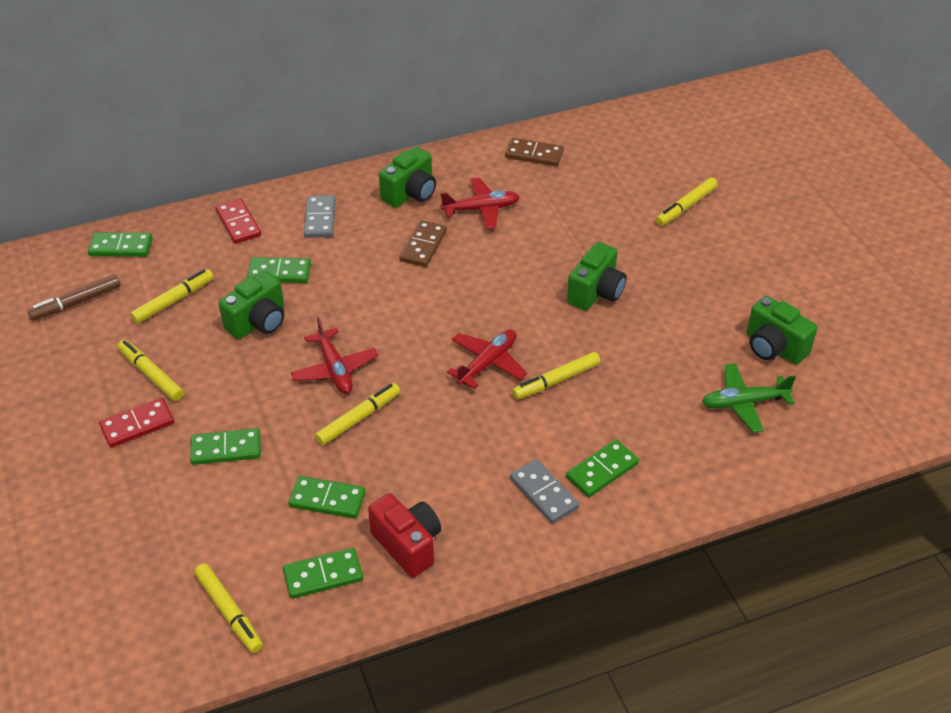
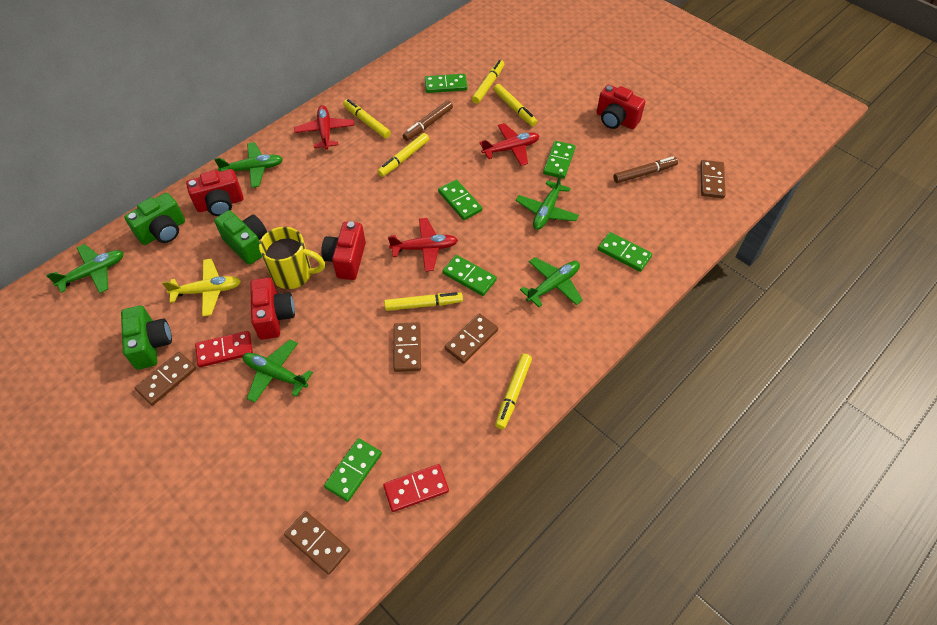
brown domino: 2 -> 5
brown marker: 1 -> 2
green camera: 4 -> 3
green plane: 1 -> 5
grey domino: 2 -> 0
red camera: 1 -> 4
yellow mug: 0 -> 1
yellow plane: 0 -> 1

